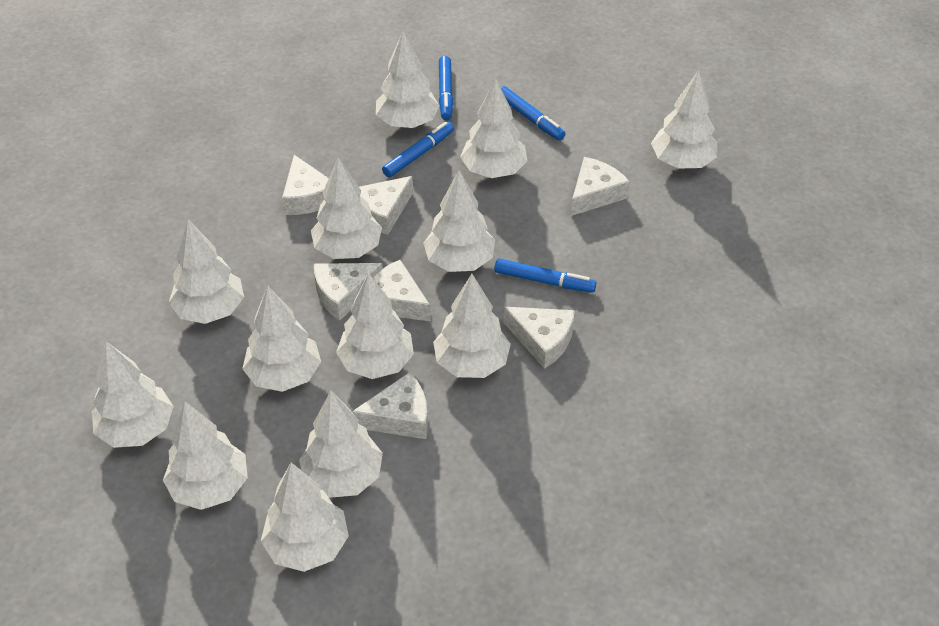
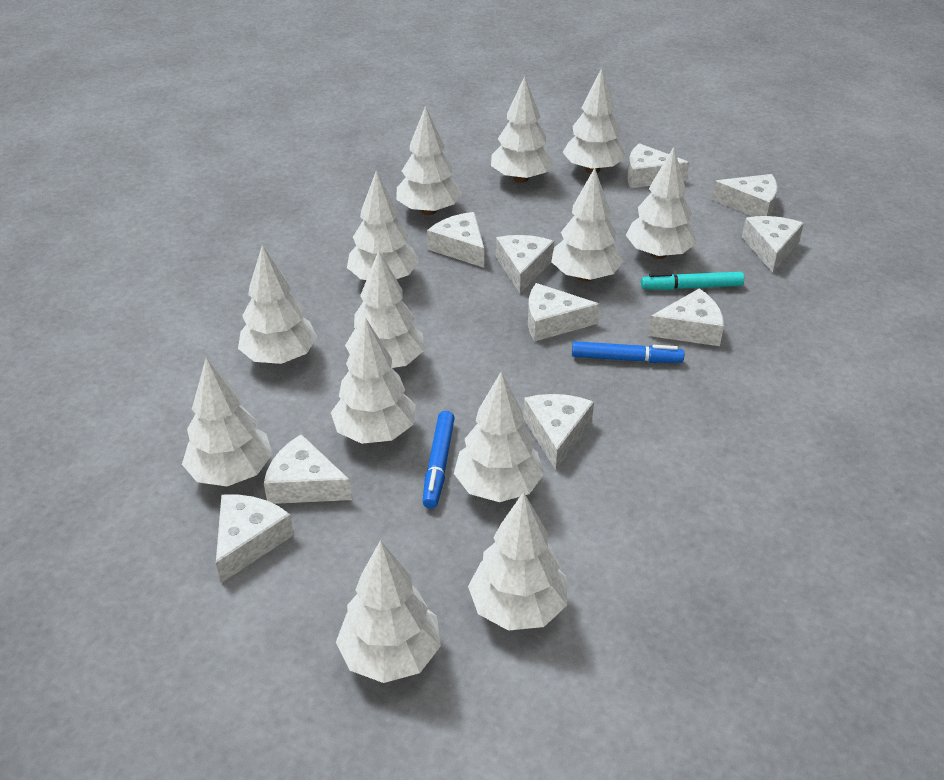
blue marker: 4 -> 2
turquoise marker: 0 -> 1
white cheese: 7 -> 10

